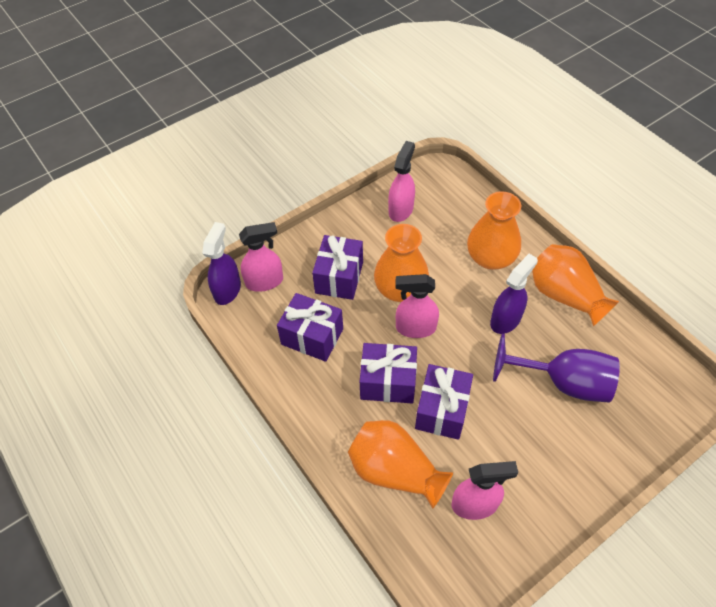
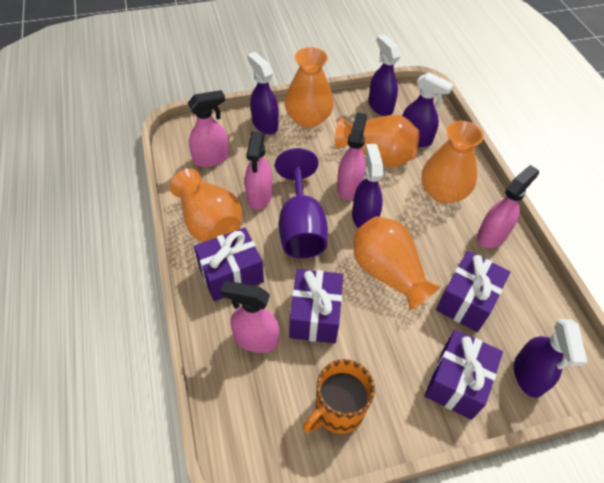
orange mug: 0 -> 1
orange vase: 4 -> 5
pink spray bottle: 4 -> 5
purple spray bottle: 2 -> 5

